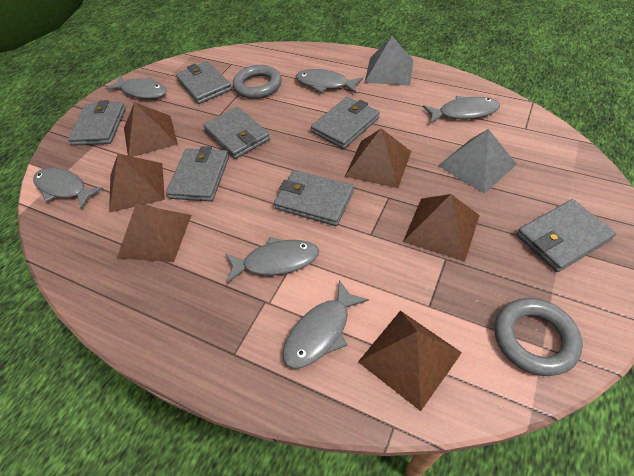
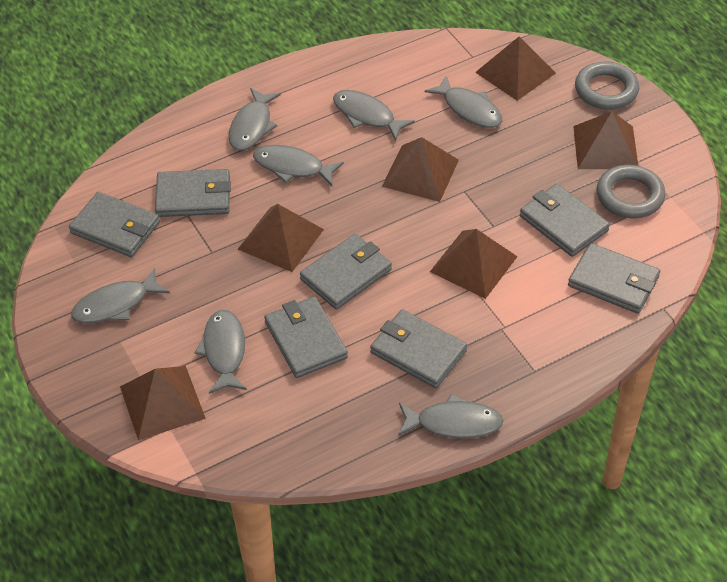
grey fish: 6 -> 7
grey pyramid: 2 -> 0

